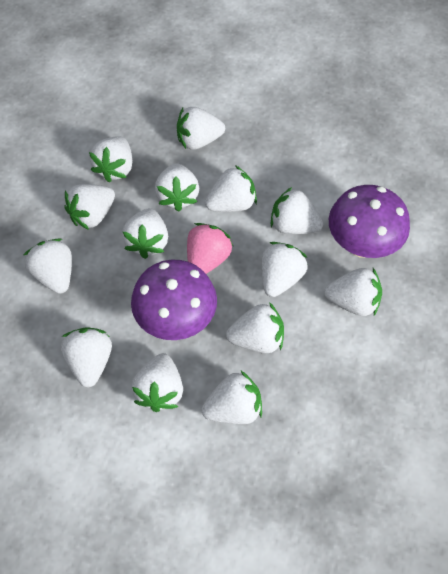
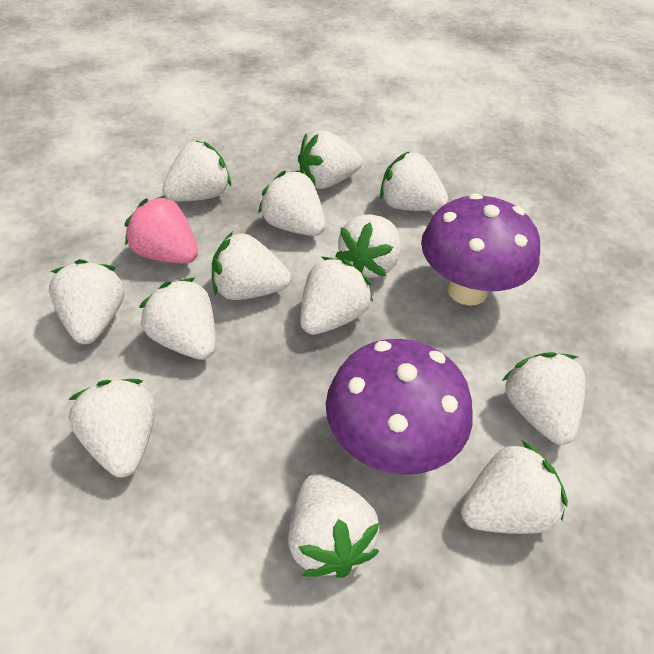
white strawberry: 14 -> 13

